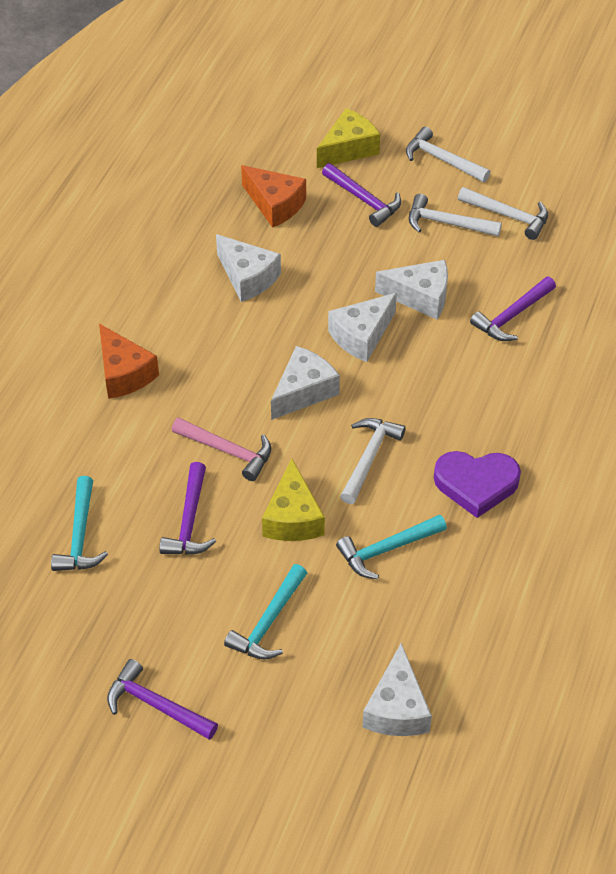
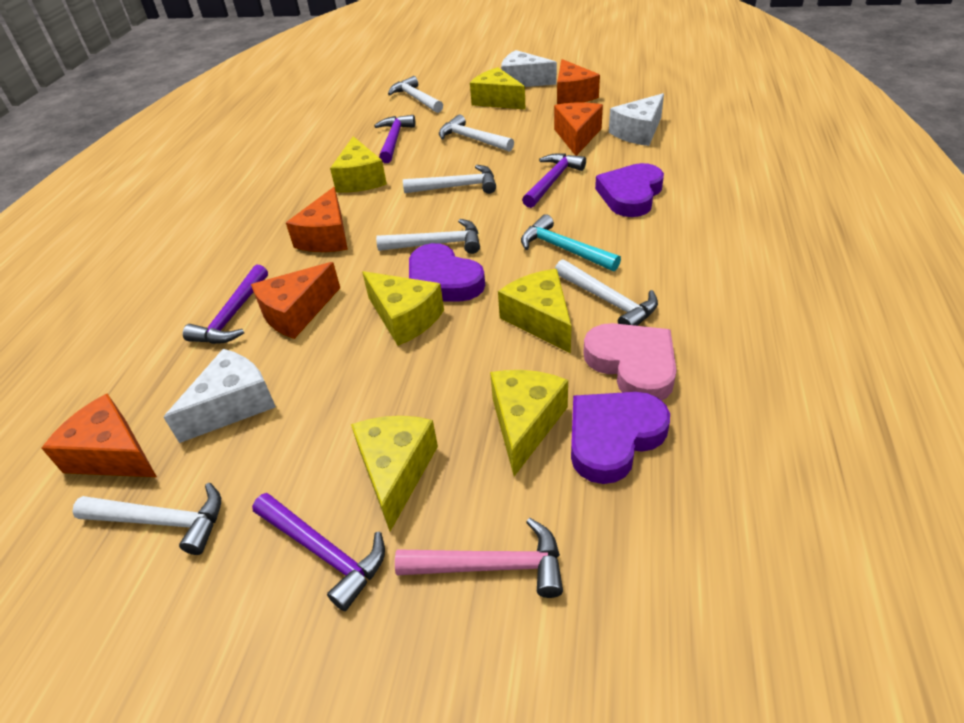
orange cheese: 2 -> 5
pink heart: 0 -> 1
purple heart: 1 -> 3
turquoise hammer: 3 -> 1
white cheese: 5 -> 3
white hammer: 4 -> 6
yellow cheese: 2 -> 6

